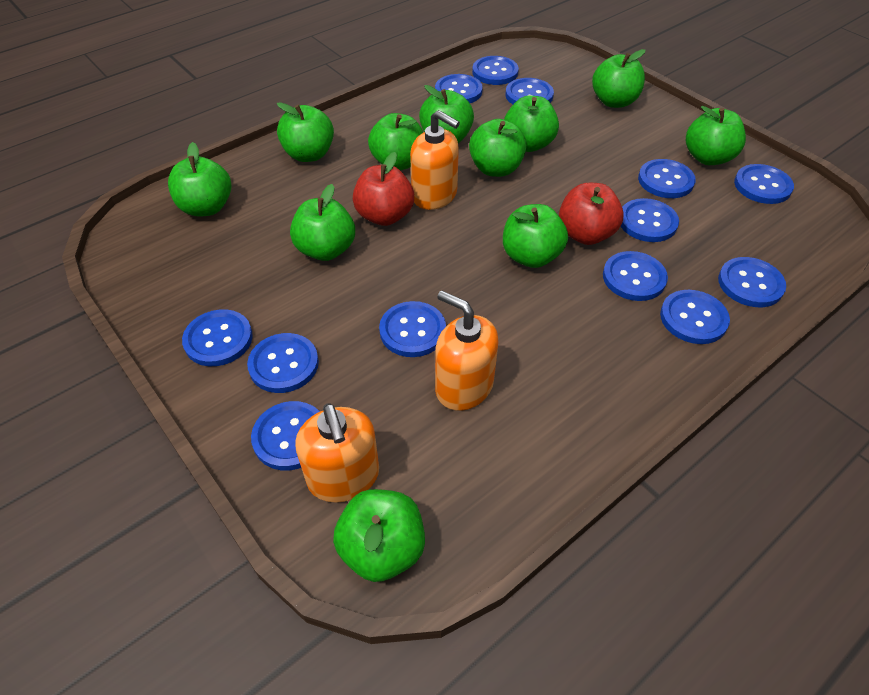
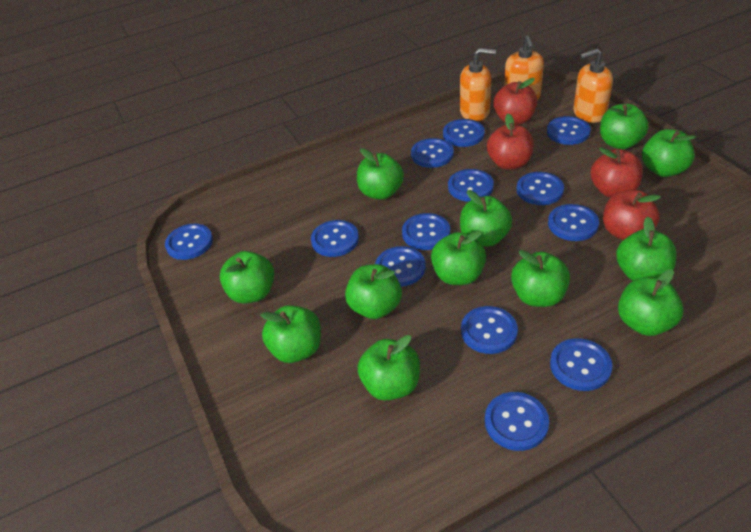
green apple: 11 -> 12
red apple: 2 -> 4

